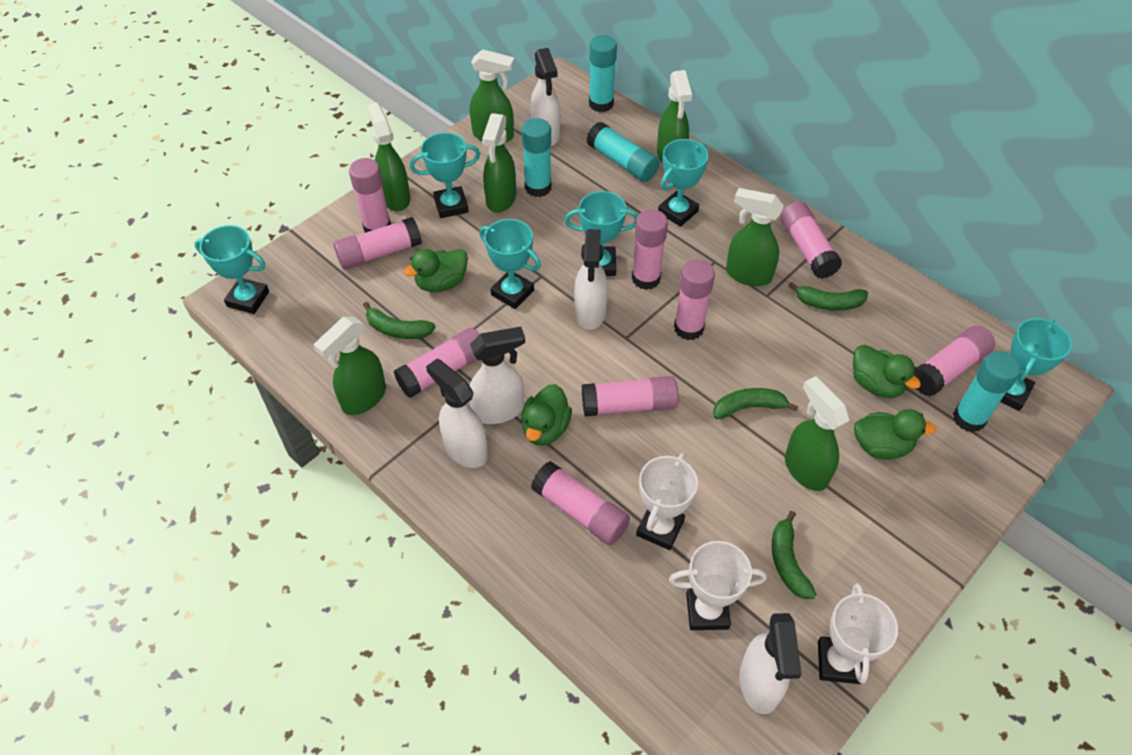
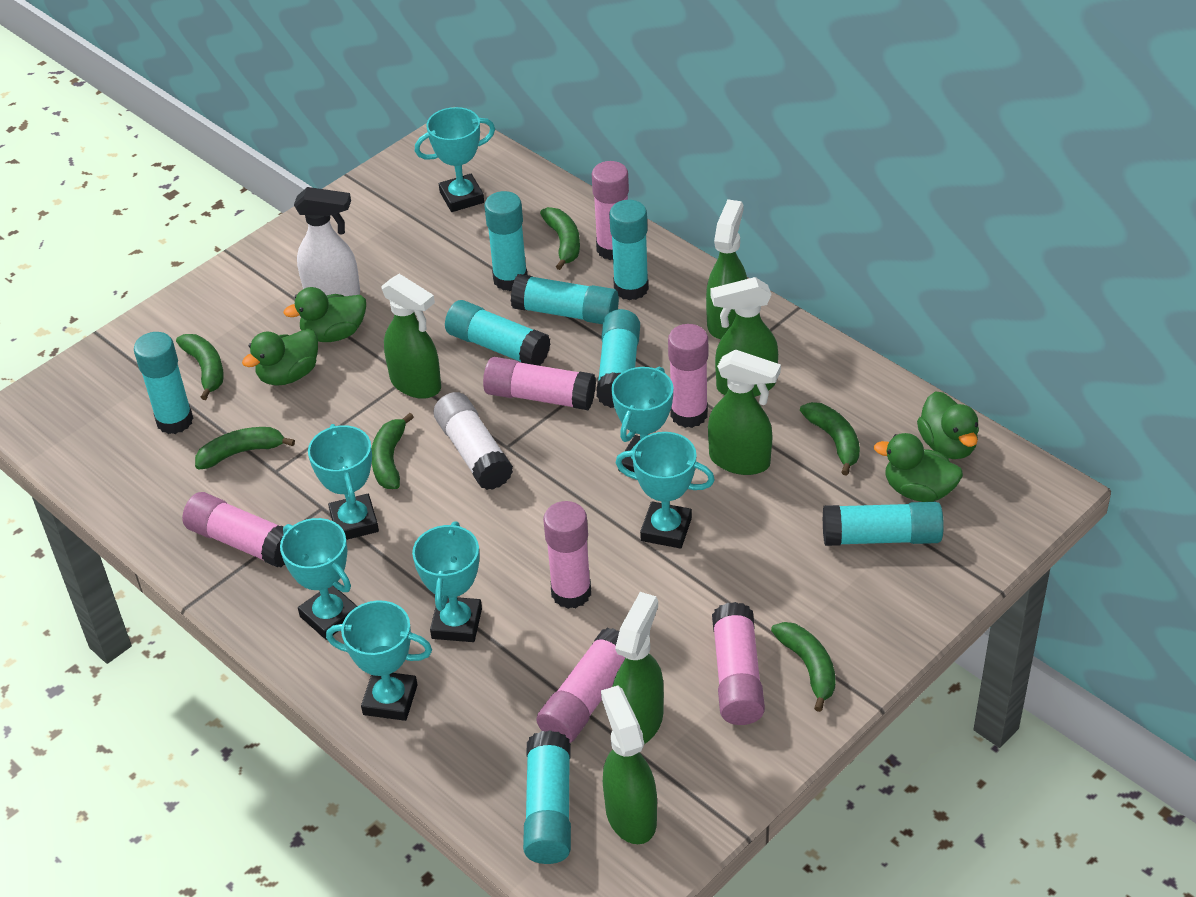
green banana: 4 -> 6
green spray bottle: 7 -> 6
pink glue stick: 9 -> 7
turquoise glue stick: 4 -> 8
turquoise trophy: 6 -> 7
white glue stick: 0 -> 1
white spray bottle: 5 -> 1
white trophy: 3 -> 0

